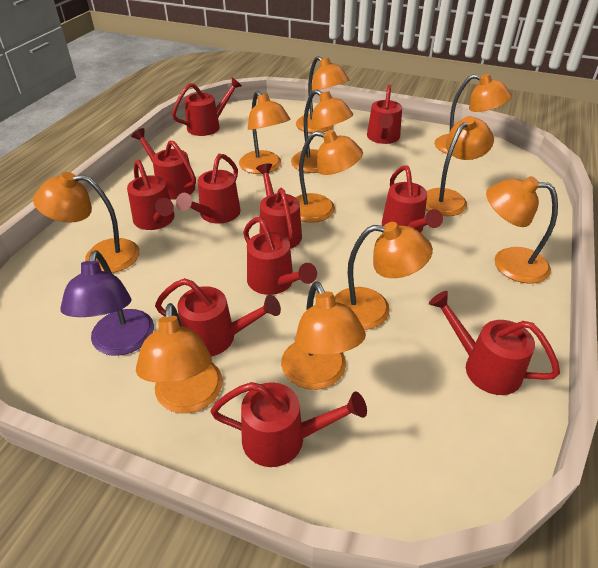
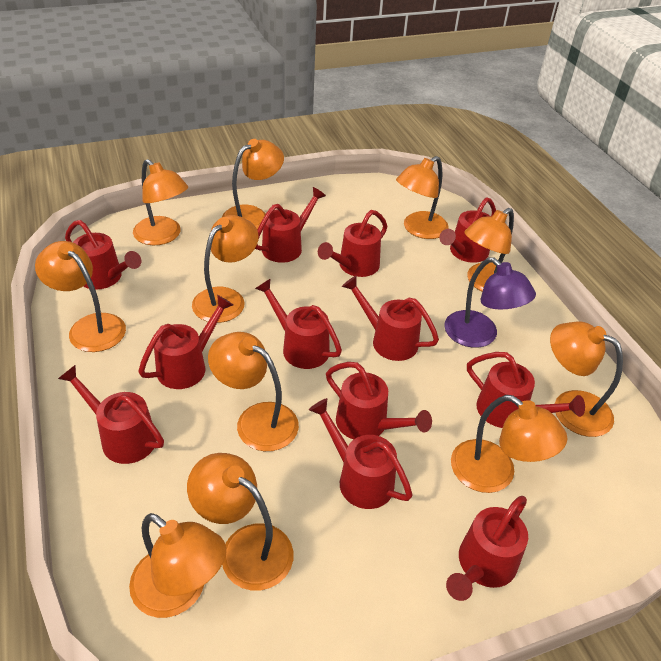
red watering can: 11 -> 12

